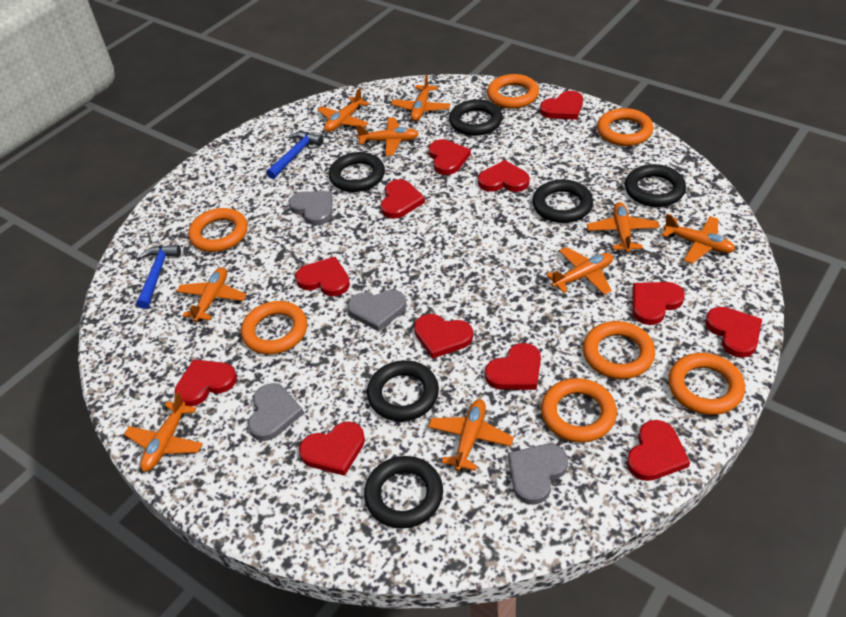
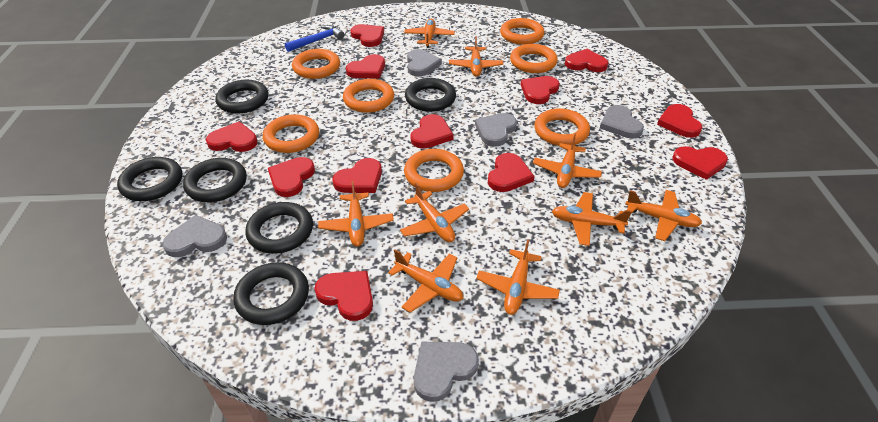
blue hammer: 2 -> 1
grey heart: 4 -> 5

